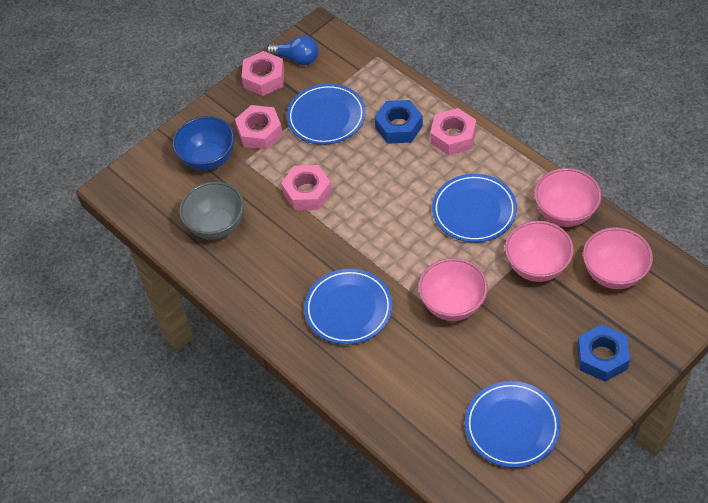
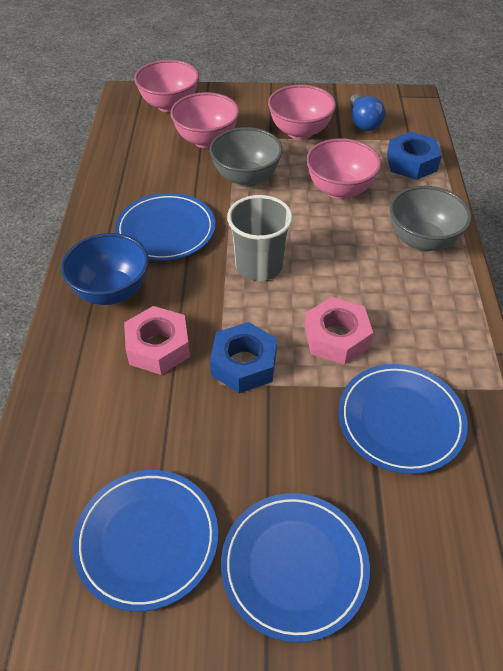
grey bowl: 1 -> 2
grey cup: 0 -> 1
pink nut: 4 -> 2

